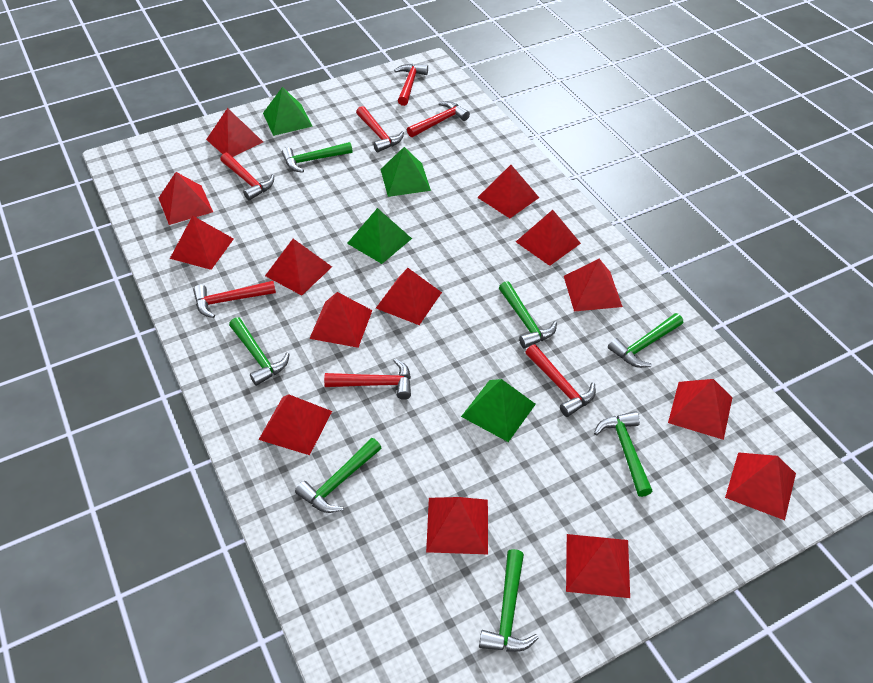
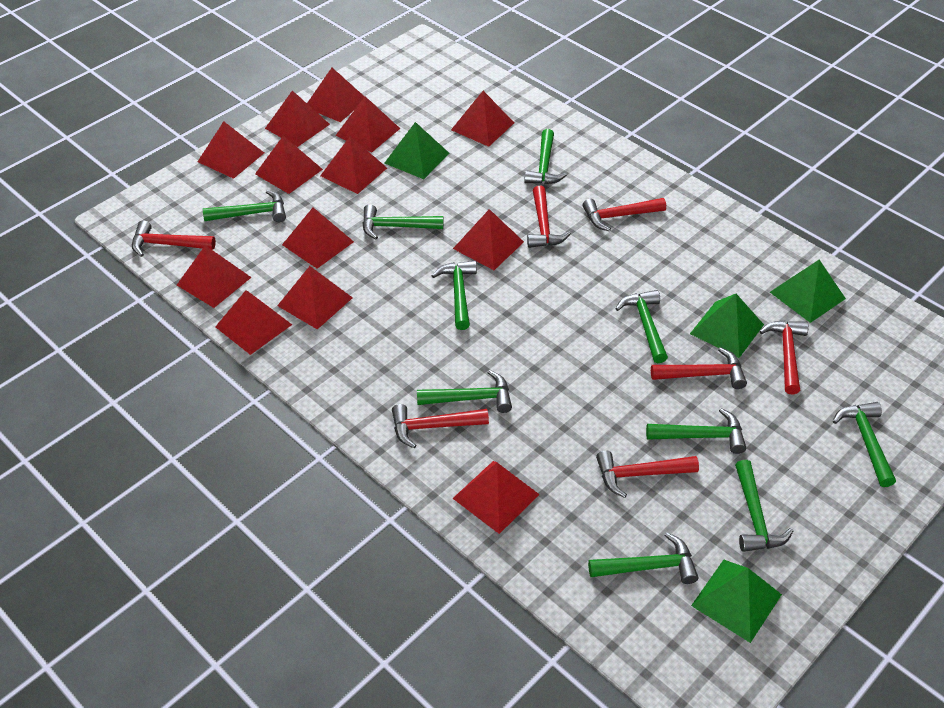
green hammer: 7 -> 10
red pyramid: 14 -> 13

